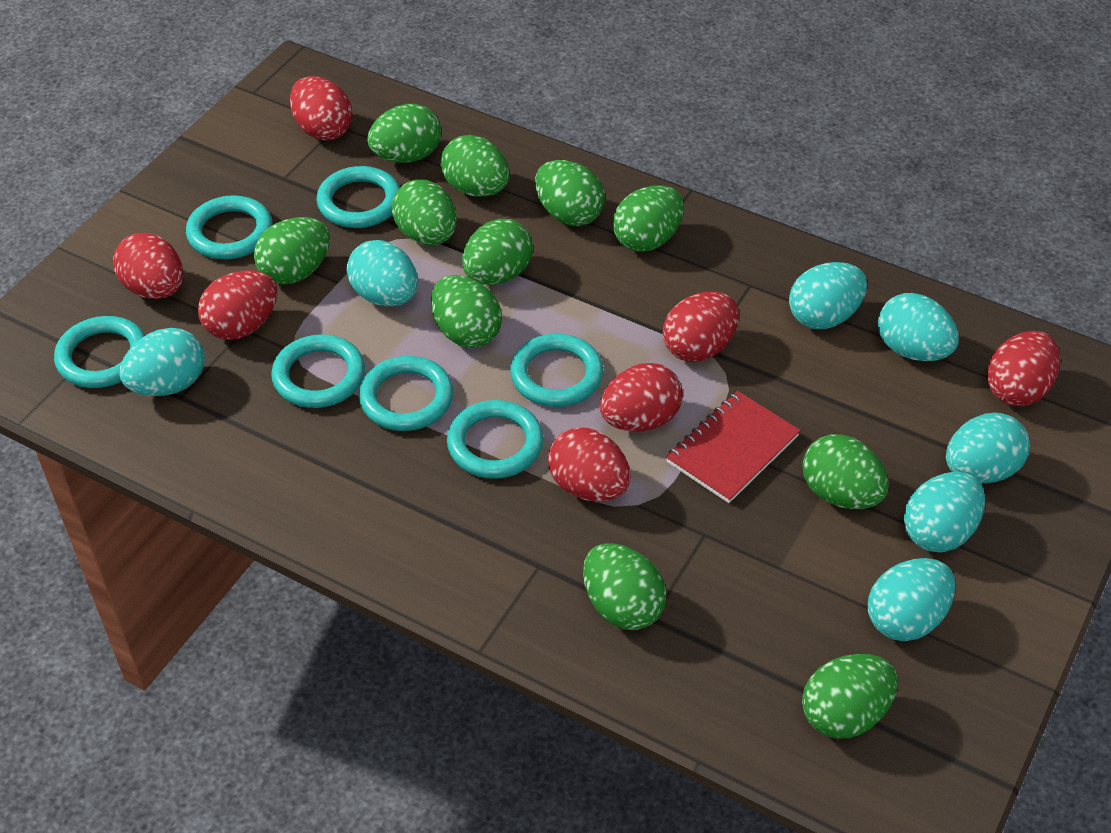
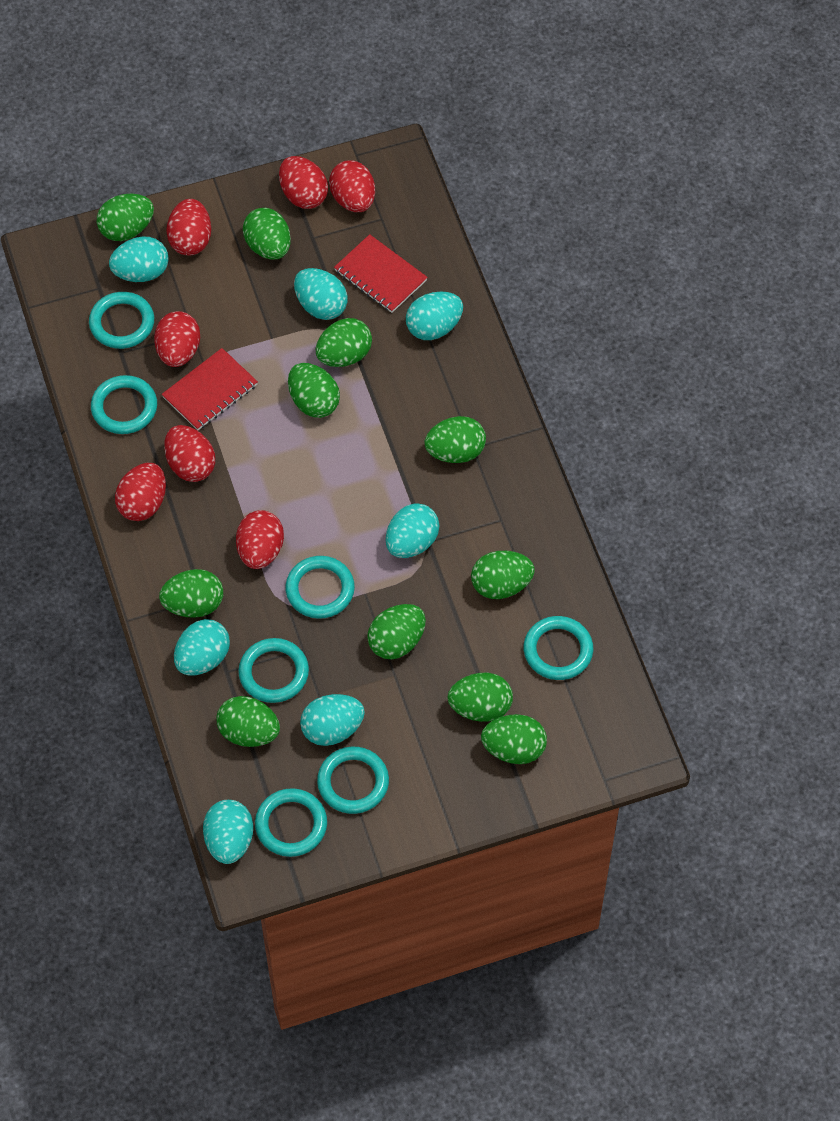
red notebook: 1 -> 2

